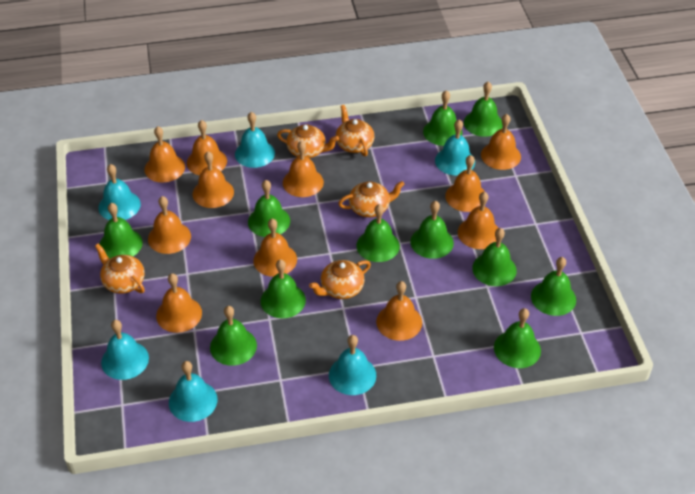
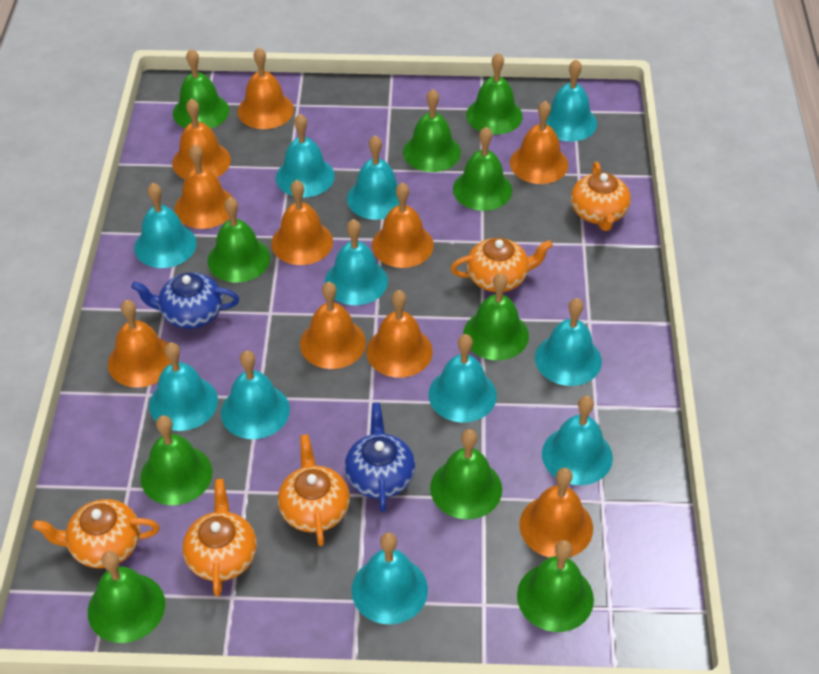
blue teapot: 0 -> 2
green bell: 11 -> 10
orange bell: 11 -> 10
turquoise bell: 6 -> 11

